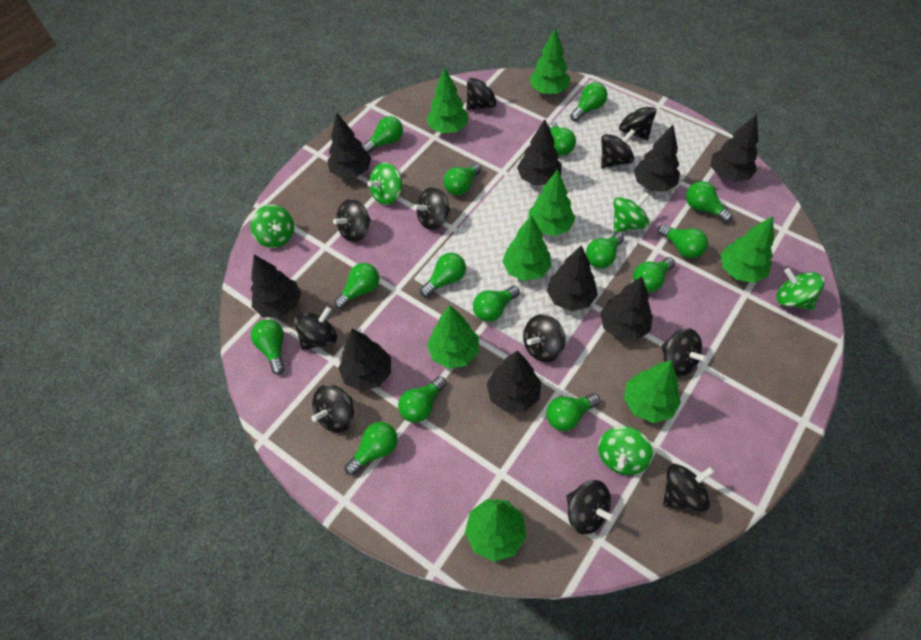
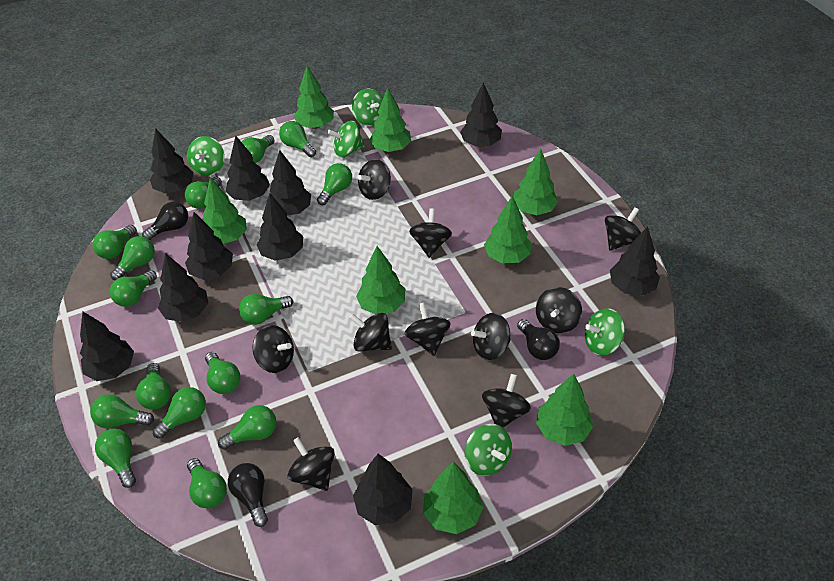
black light bulb: 0 -> 3
black spinning top: 11 -> 10
black tree: 9 -> 10

